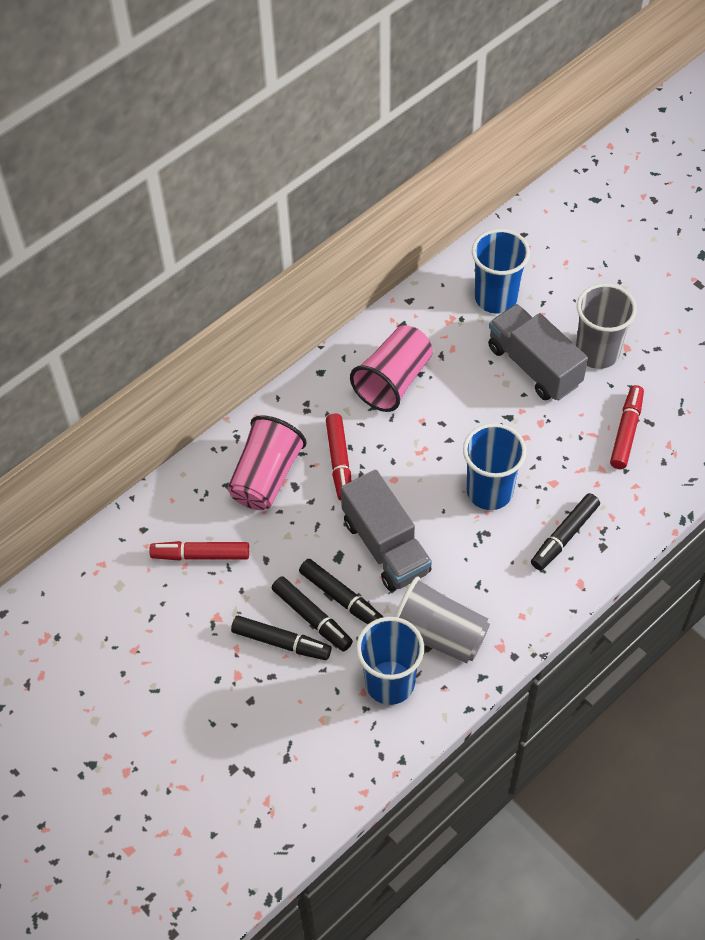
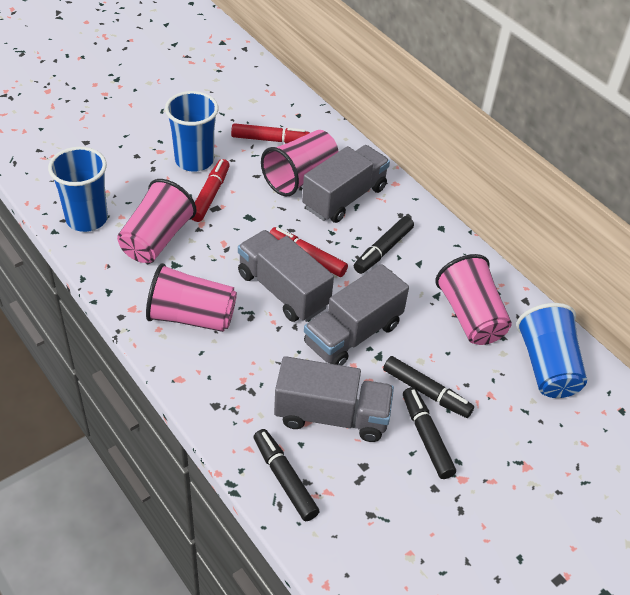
grey cup: 2 -> 0
grey truck: 2 -> 4
pink cup: 2 -> 4

